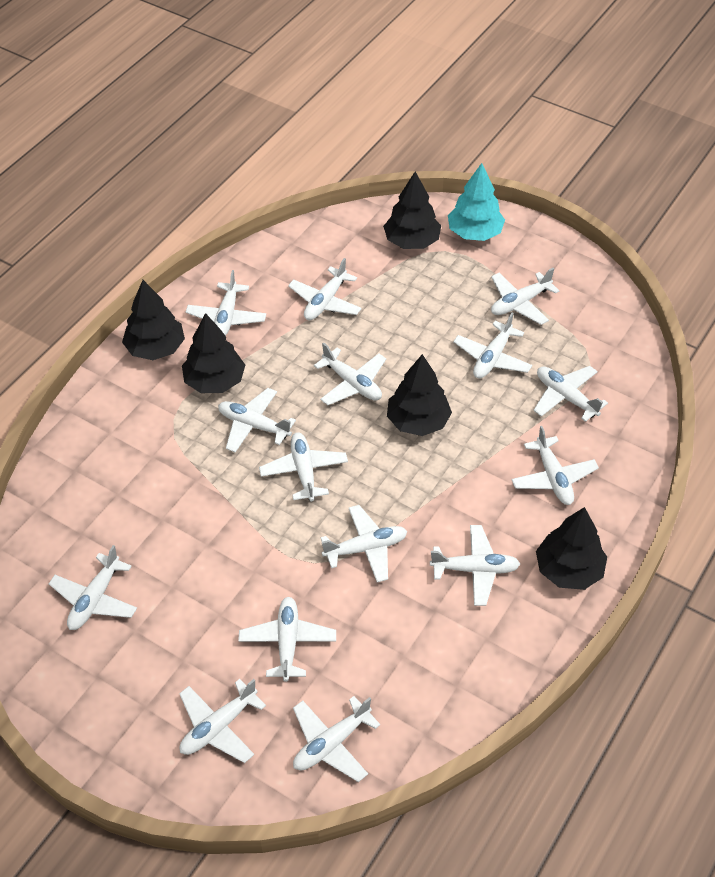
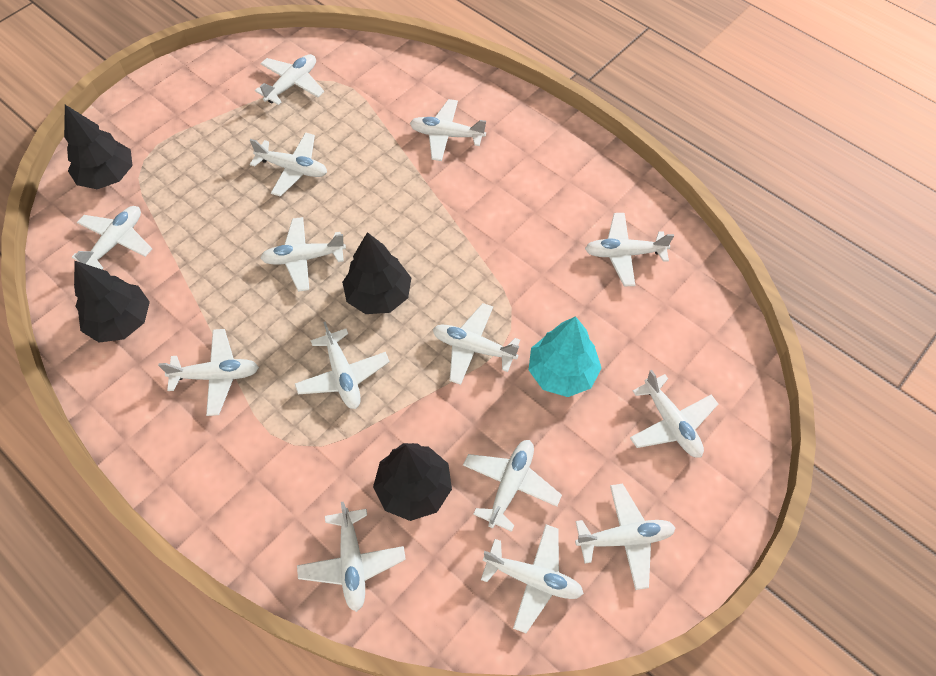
black tree: 5 -> 4
white plane: 15 -> 14

